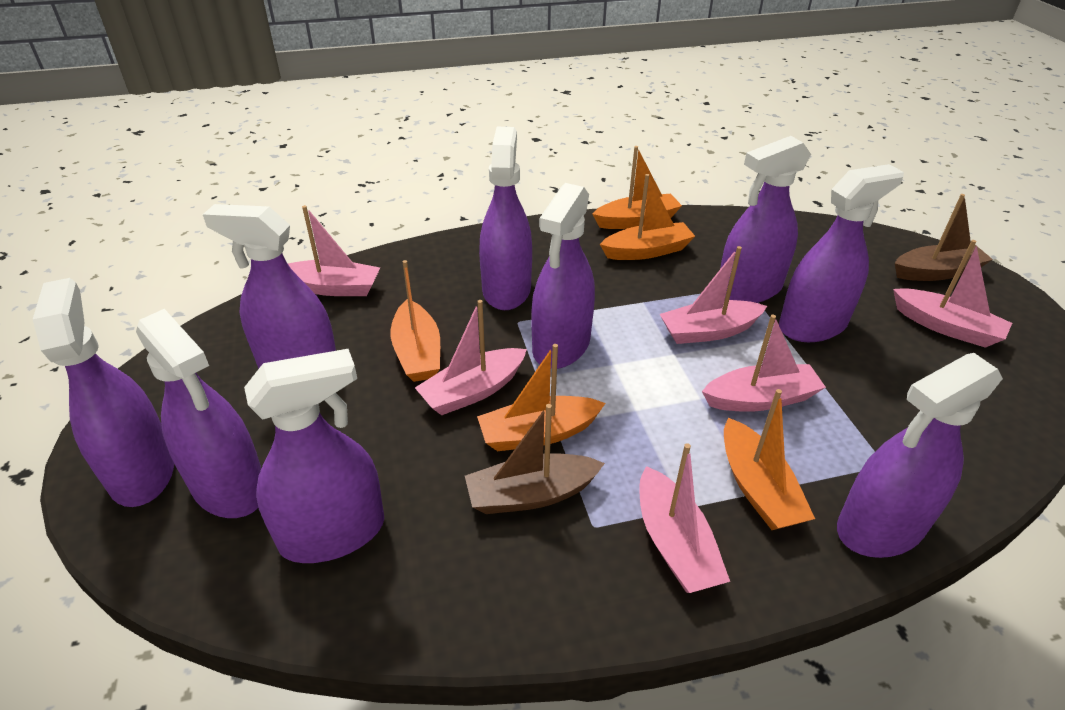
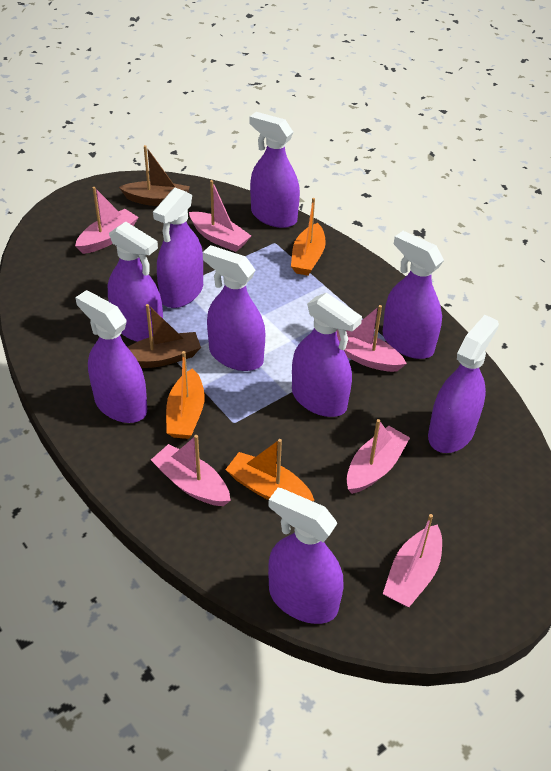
orange boat: 5 -> 3

